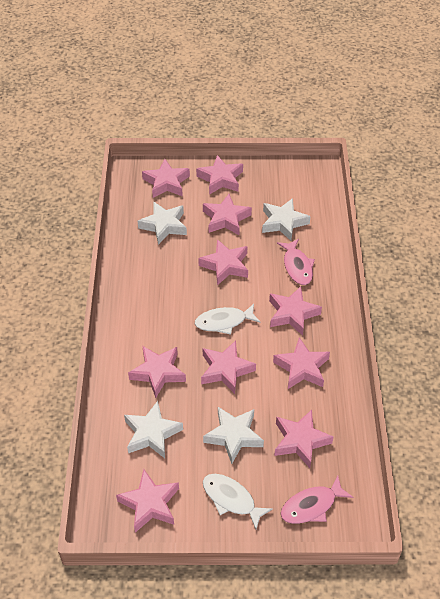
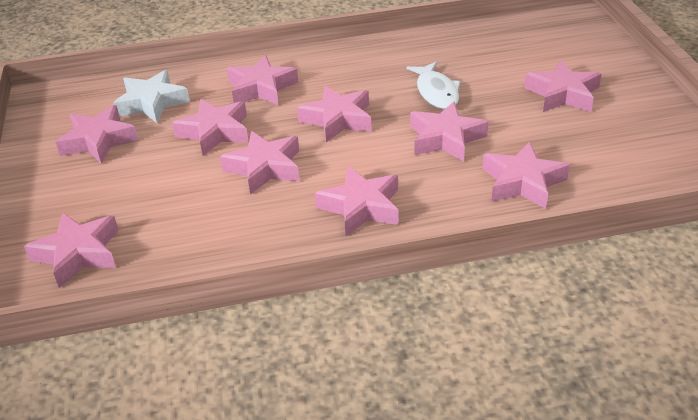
pink fish: 2 -> 0
white fish: 2 -> 1
white star: 4 -> 1

